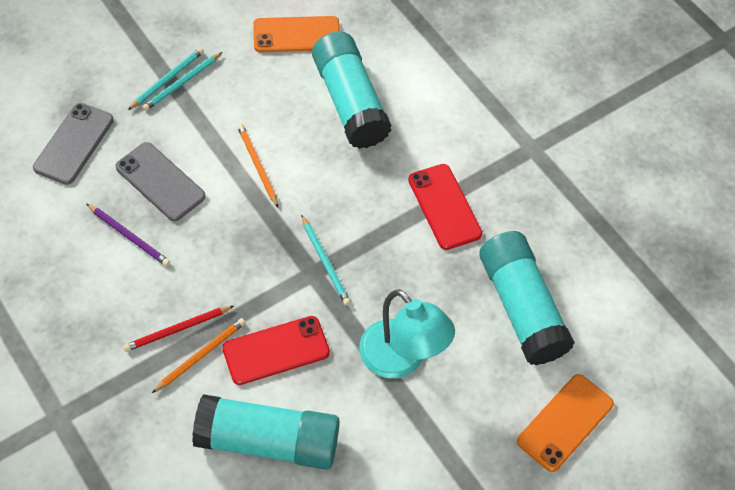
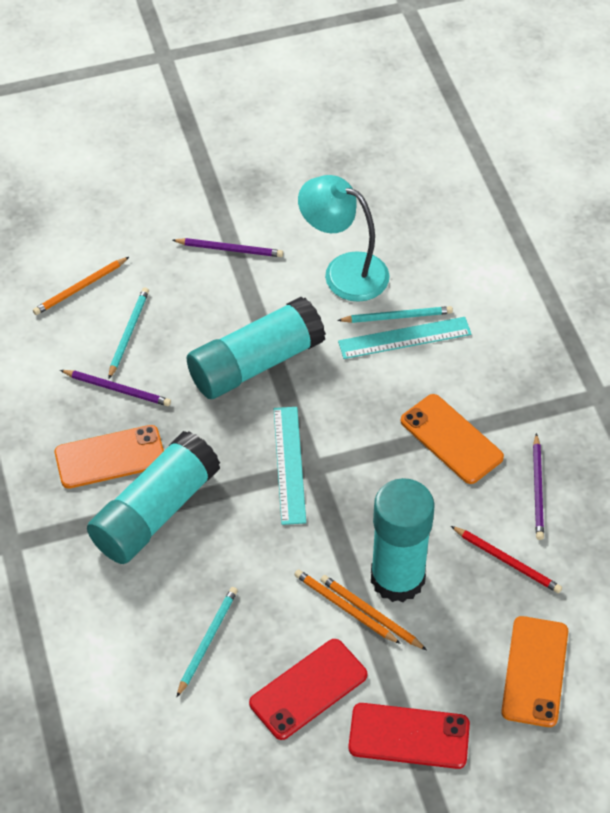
grey phone: 2 -> 0
orange pencil: 2 -> 3
orange phone: 2 -> 3
purple pencil: 1 -> 3
turquoise ruler: 0 -> 2

